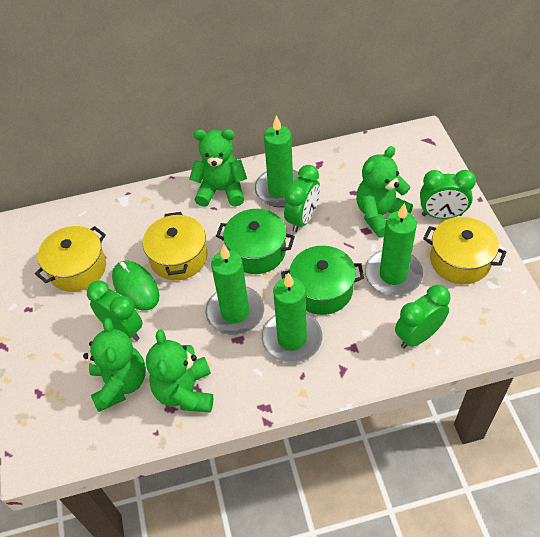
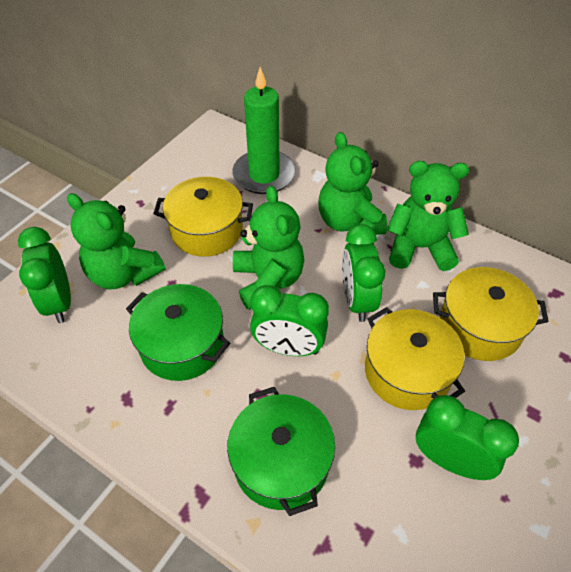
green candle: 4 -> 1
green mouse: 1 -> 0

